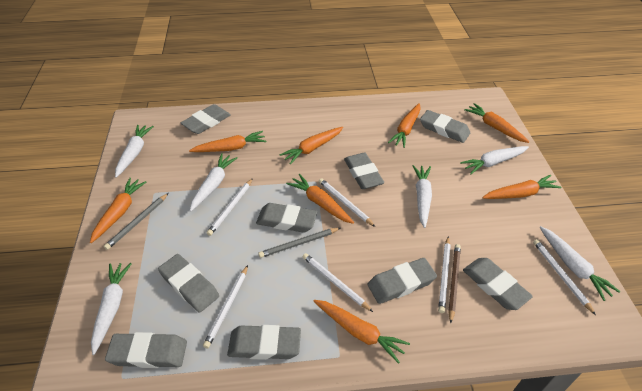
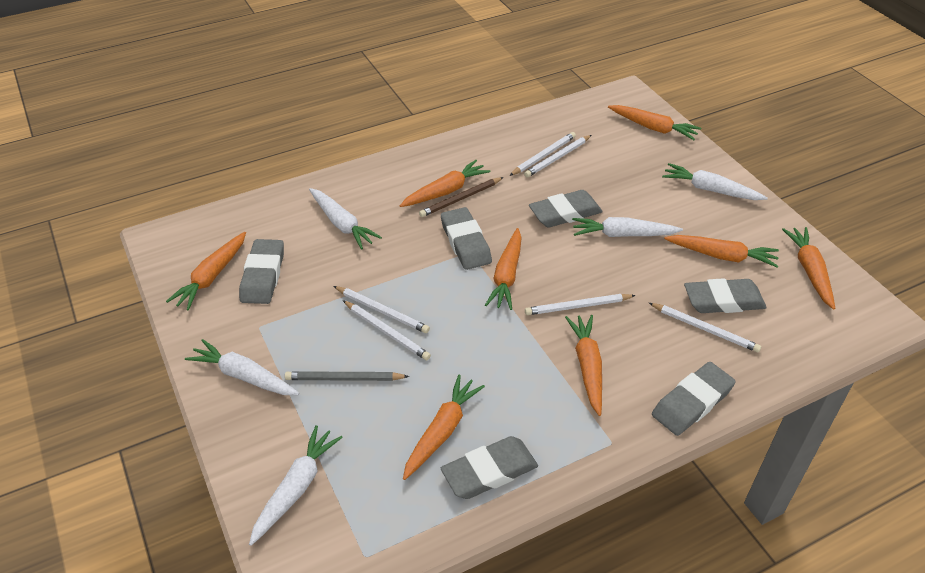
grey eraser: 9 -> 6
grey pencil: 2 -> 1
white carrot: 6 -> 5

